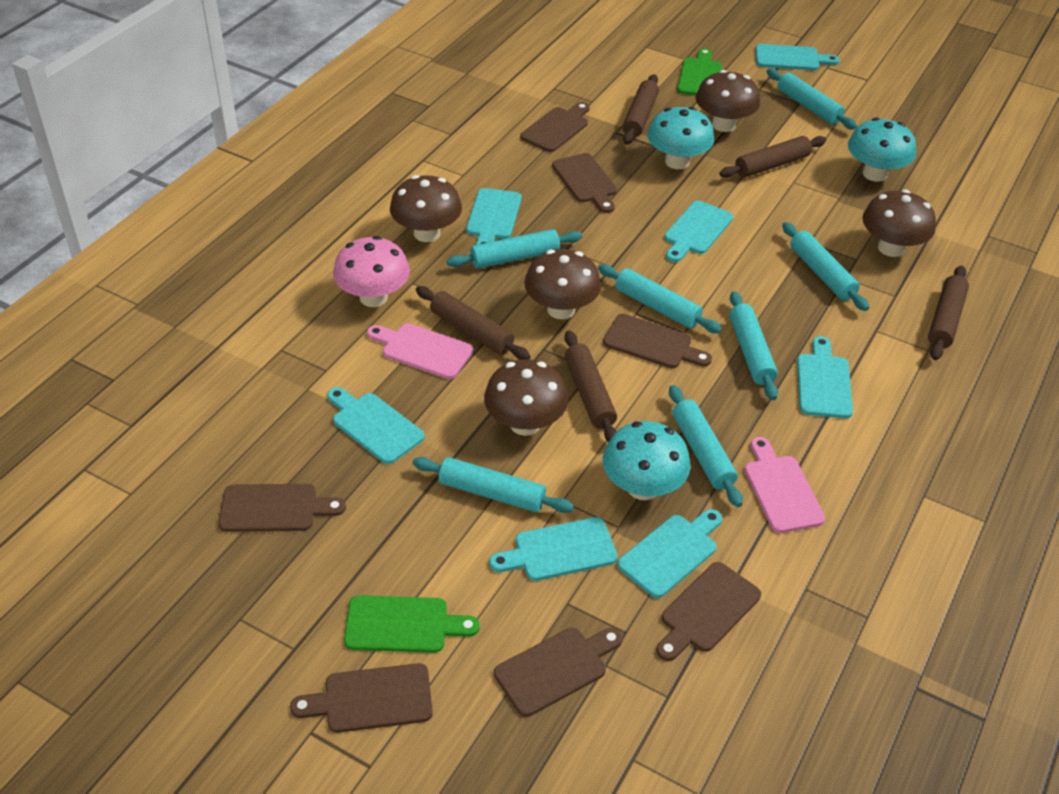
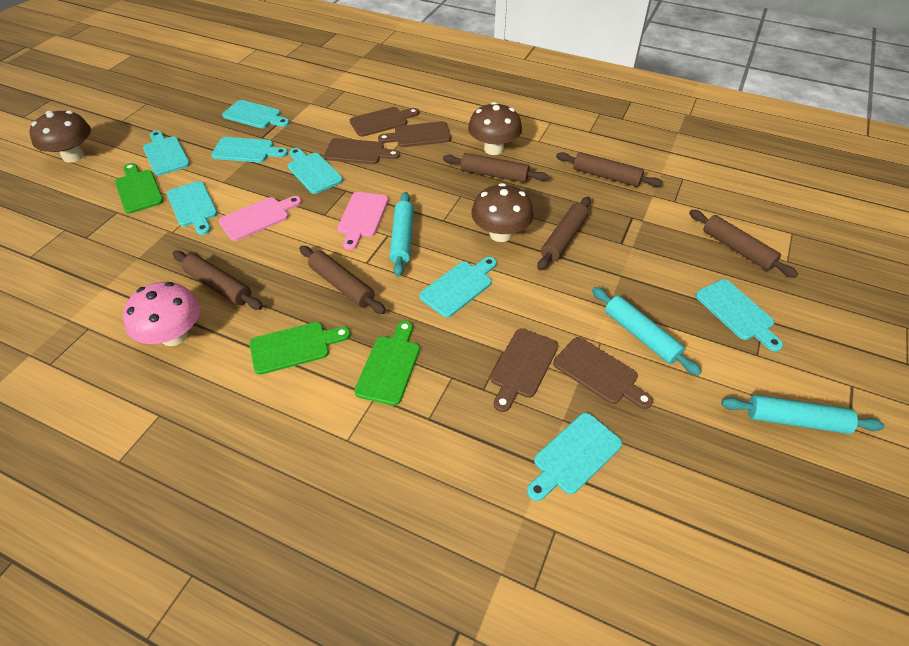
brown cutting board: 7 -> 5
brown mushroom: 5 -> 3
brown rolling pin: 5 -> 6
green cutting board: 2 -> 3
turquoise cutting board: 7 -> 8
turquoise mushroom: 3 -> 0
turquoise rolling pin: 7 -> 3

